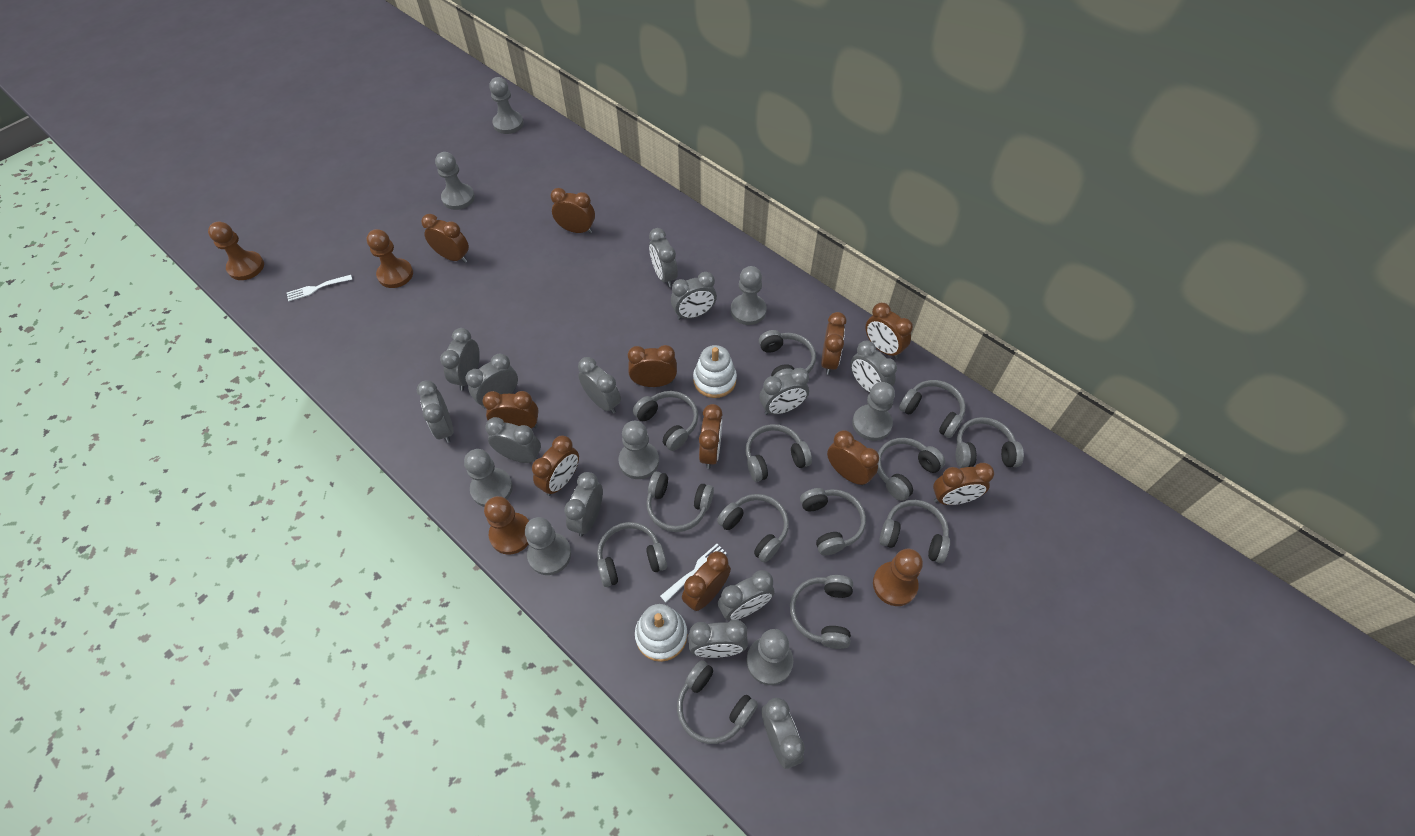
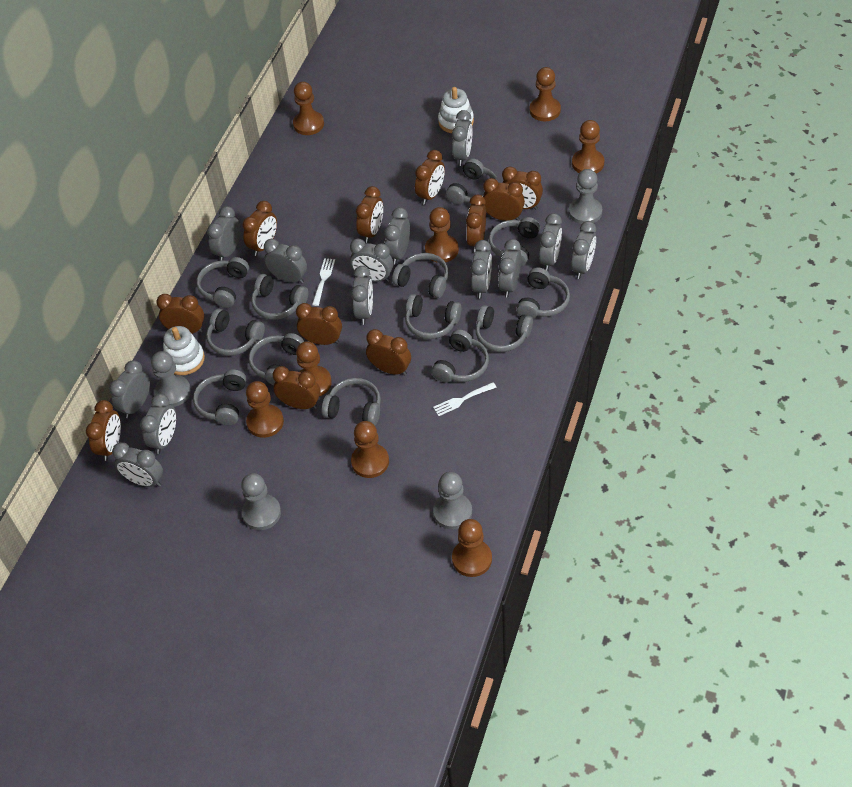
brown pawn: 4 -> 8
grey pawn: 8 -> 4

